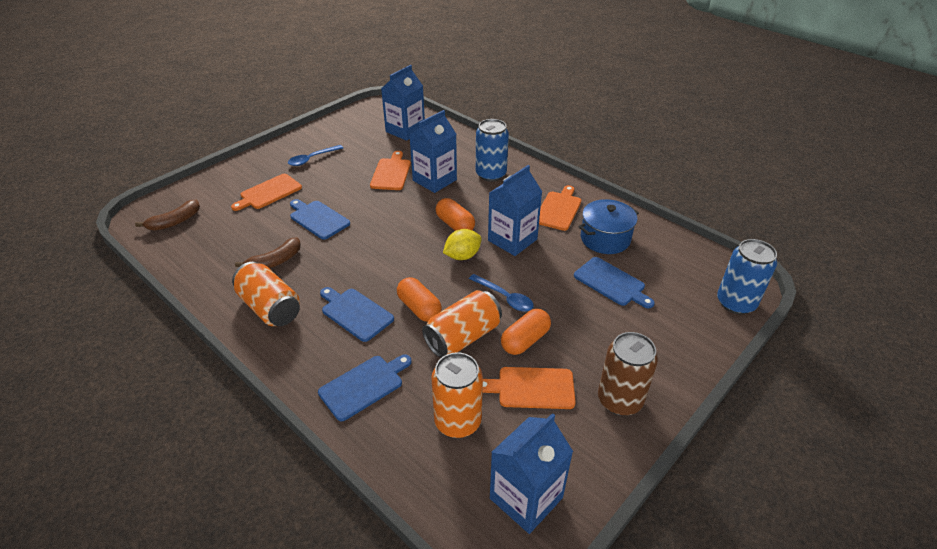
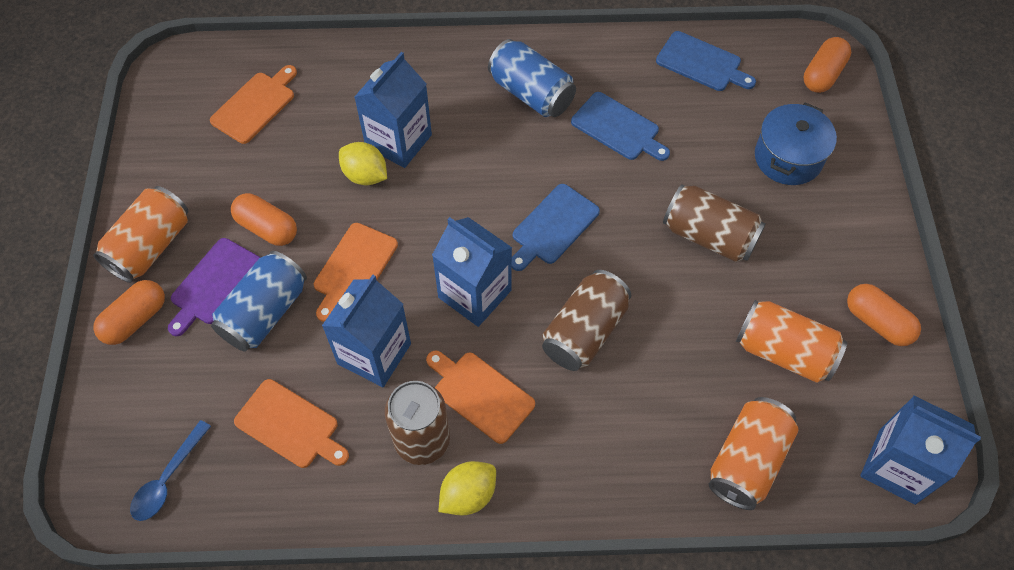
blue cutting board: 4 -> 3
blue spoon: 2 -> 1
brown banana: 2 -> 0
brown can: 1 -> 3
orange capsule: 3 -> 4
purple cutting board: 0 -> 1
yellow lemon: 1 -> 2

